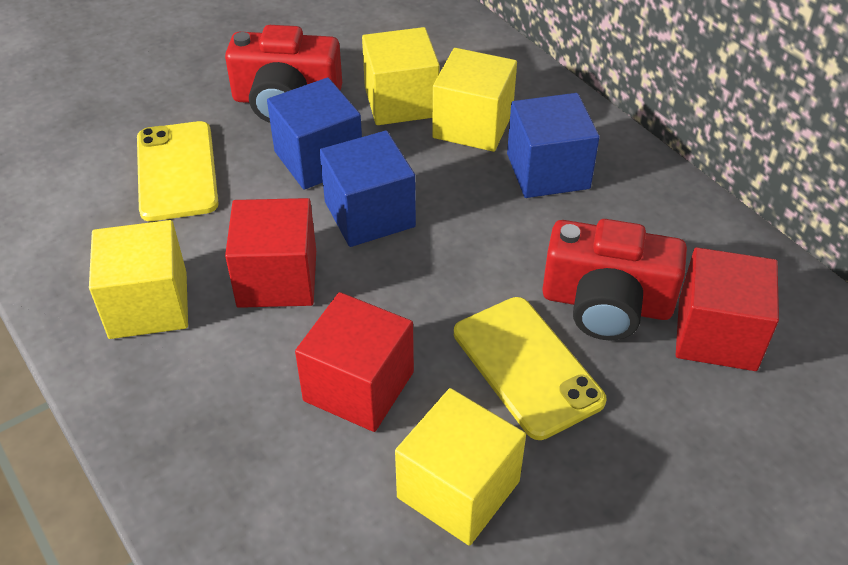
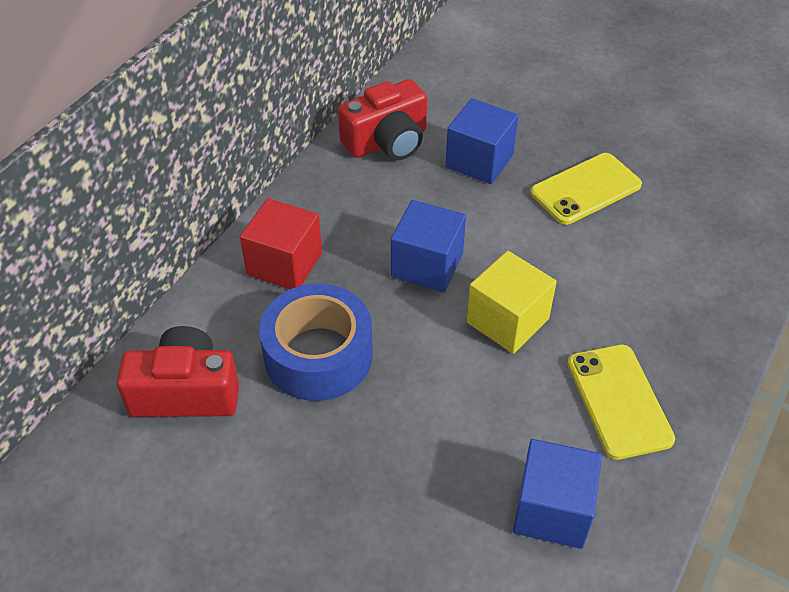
blue tape: 0 -> 1
red cube: 3 -> 1
yellow cube: 4 -> 1

